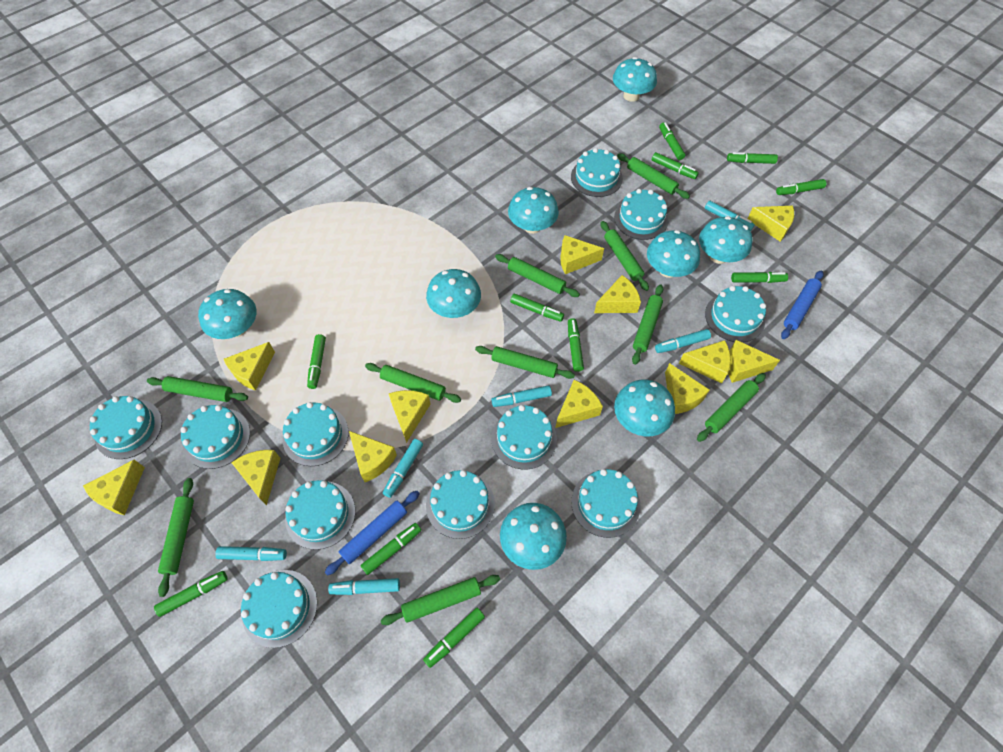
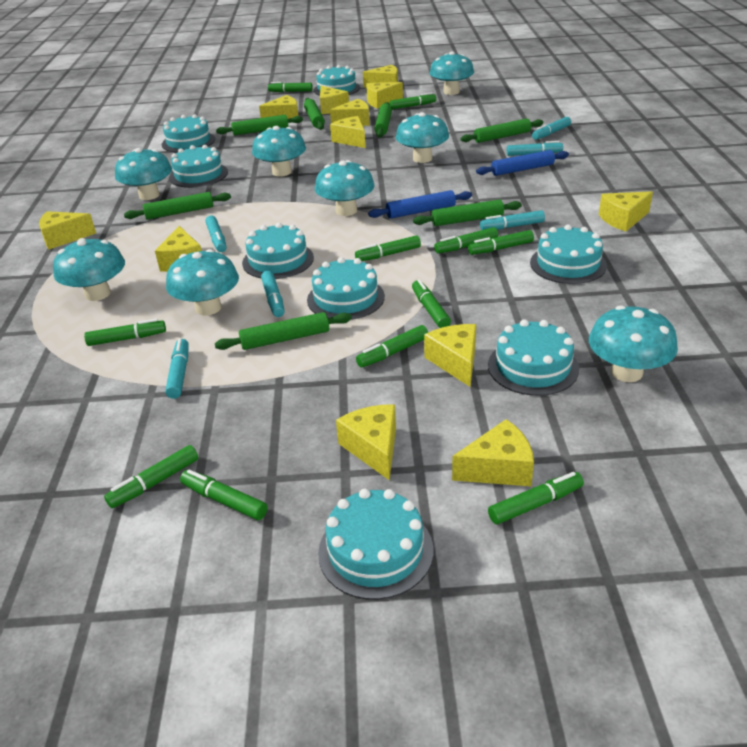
green rolling pin: 10 -> 7
turquoise cake: 11 -> 8

